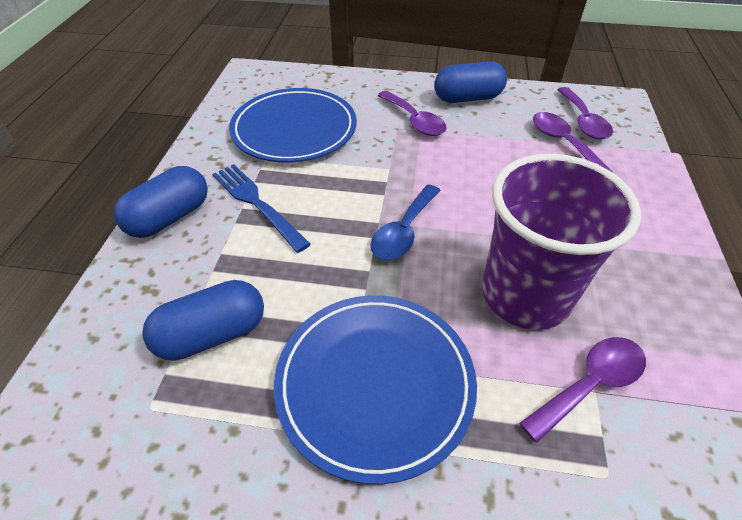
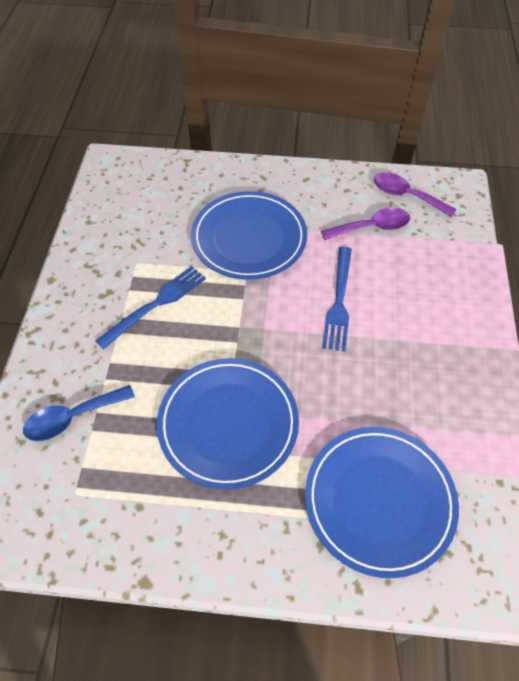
blue capsule: 3 -> 0
blue fork: 1 -> 2
blue plate: 2 -> 3
purple cup: 1 -> 0
purple spoon: 4 -> 2

